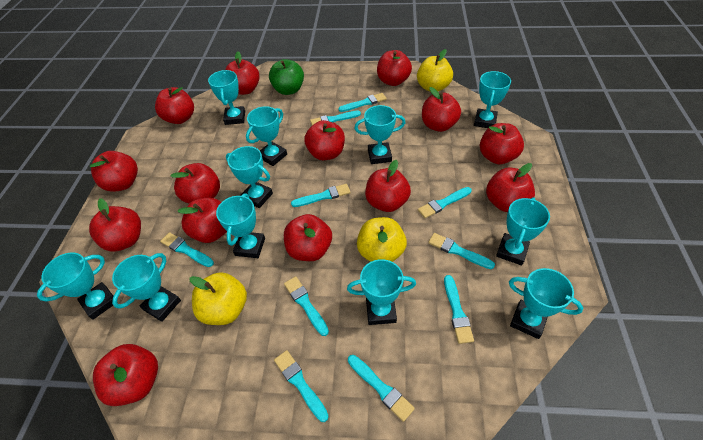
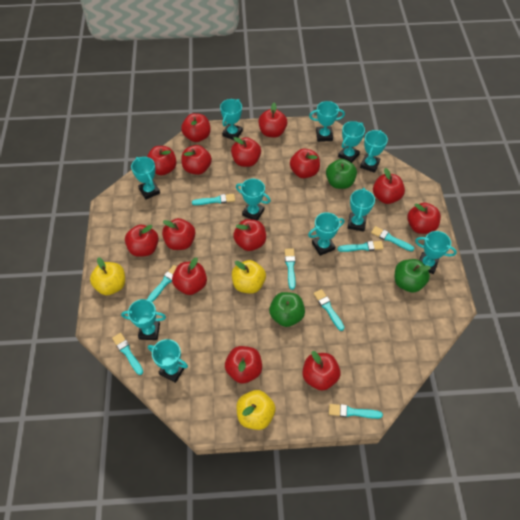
green apple: 1 -> 3
turquoise brush: 10 -> 8

